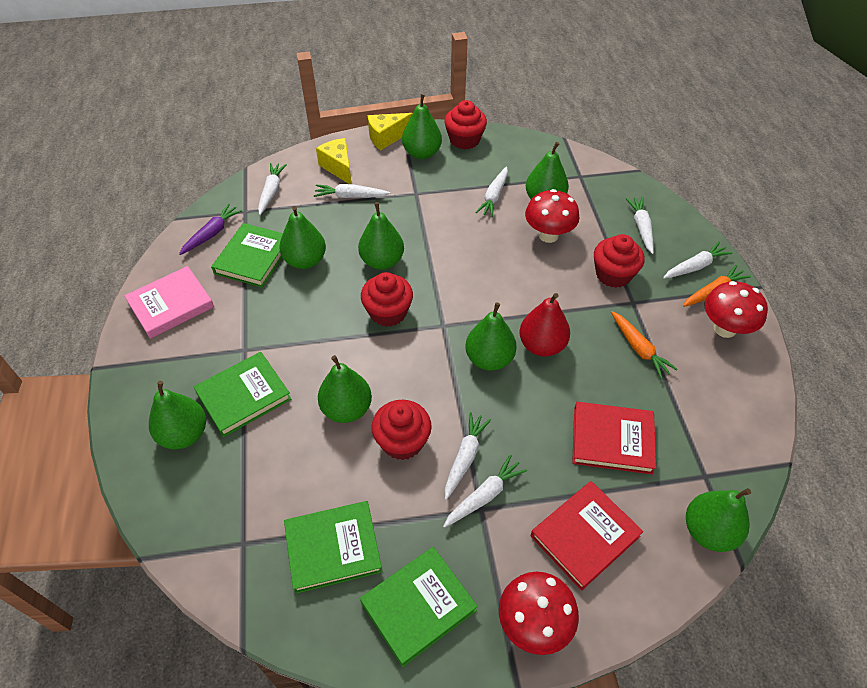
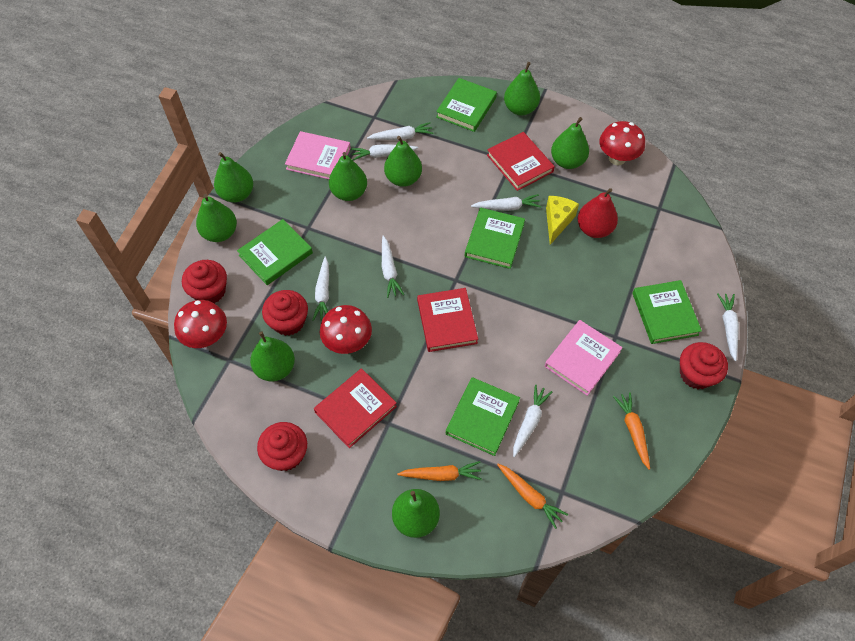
green book: 4 -> 5
orange carrot: 2 -> 3
pink book: 1 -> 2
purple carrot: 1 -> 0
red book: 2 -> 3
yellow cheese: 2 -> 1

